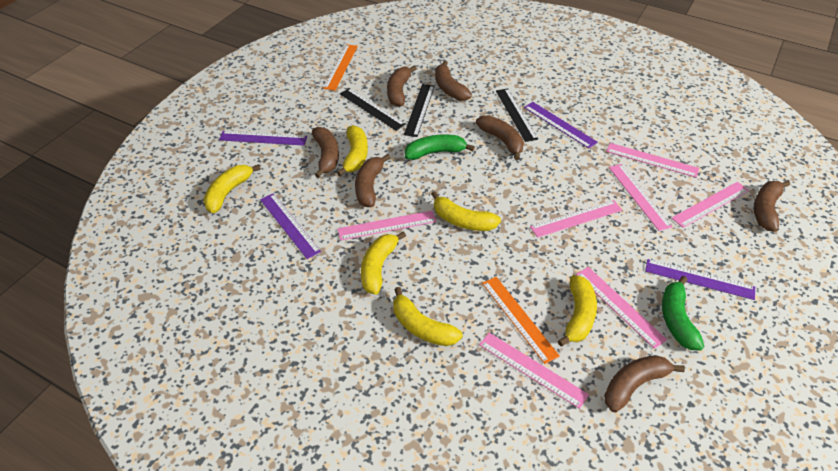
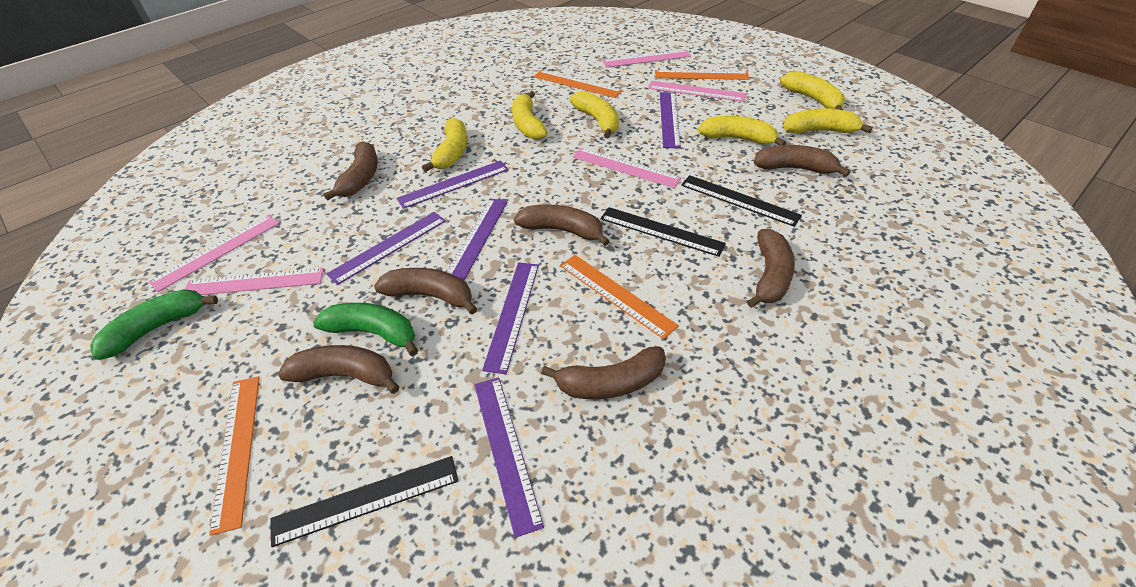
orange ruler: 2 -> 4
pink ruler: 7 -> 5
purple ruler: 4 -> 6

